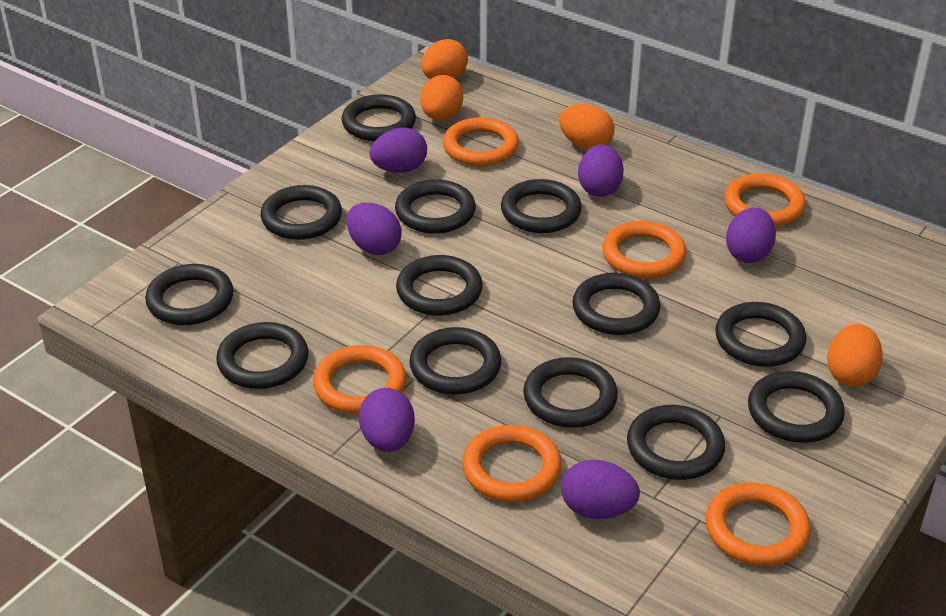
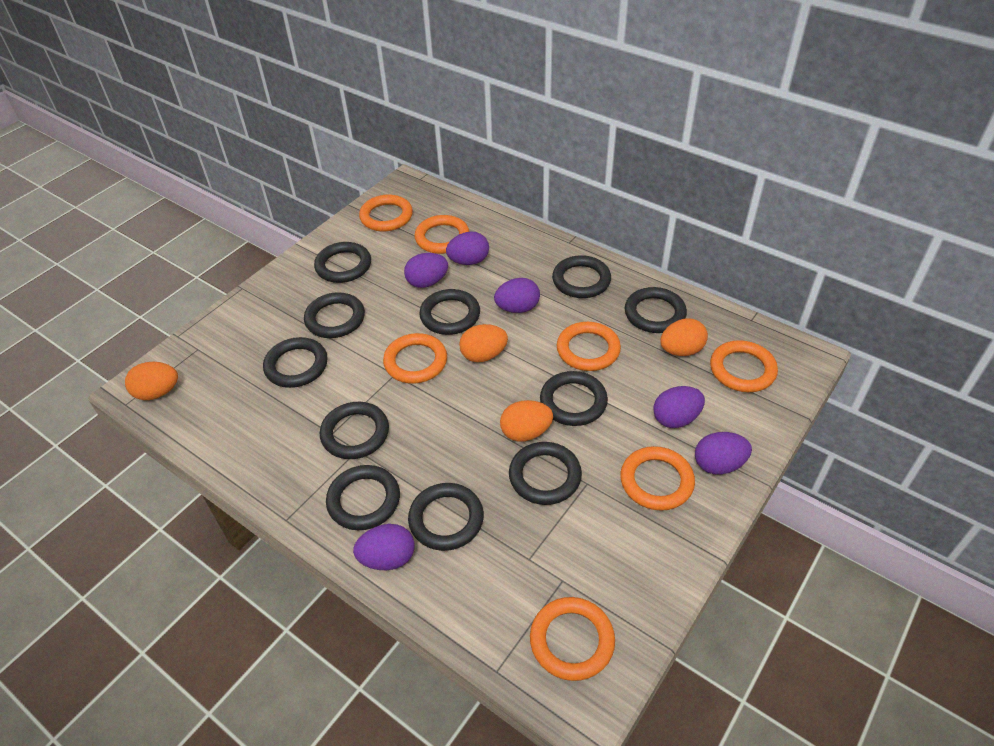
black ring: 13 -> 11
orange ring: 6 -> 7

